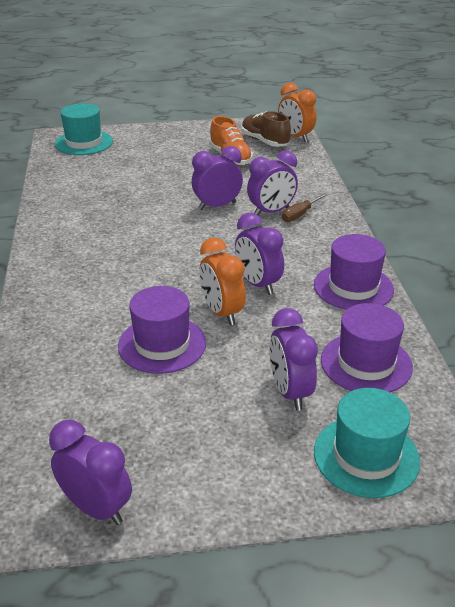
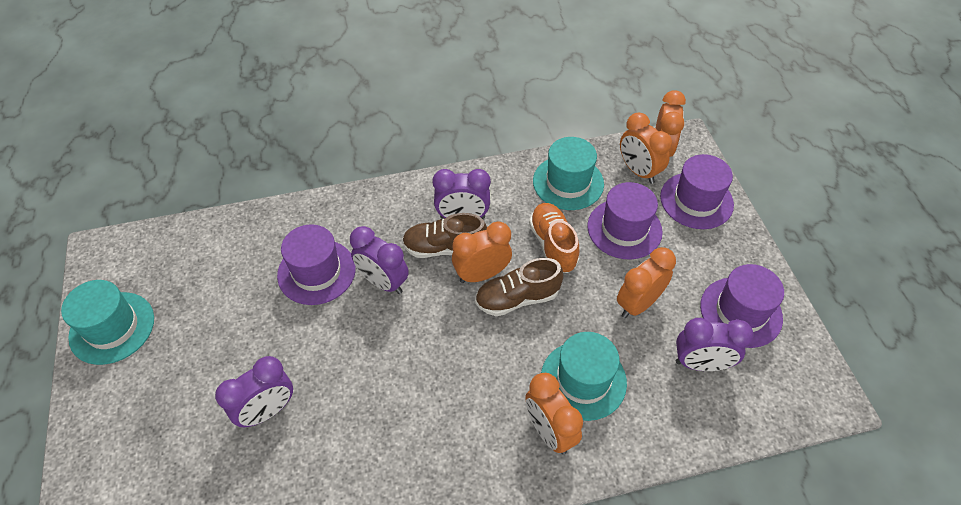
brown screwdriver: 1 -> 0
brown shoe: 1 -> 2
orange clock: 2 -> 5
purple clock: 5 -> 4
purple hat: 3 -> 4
turquoise hat: 2 -> 3

